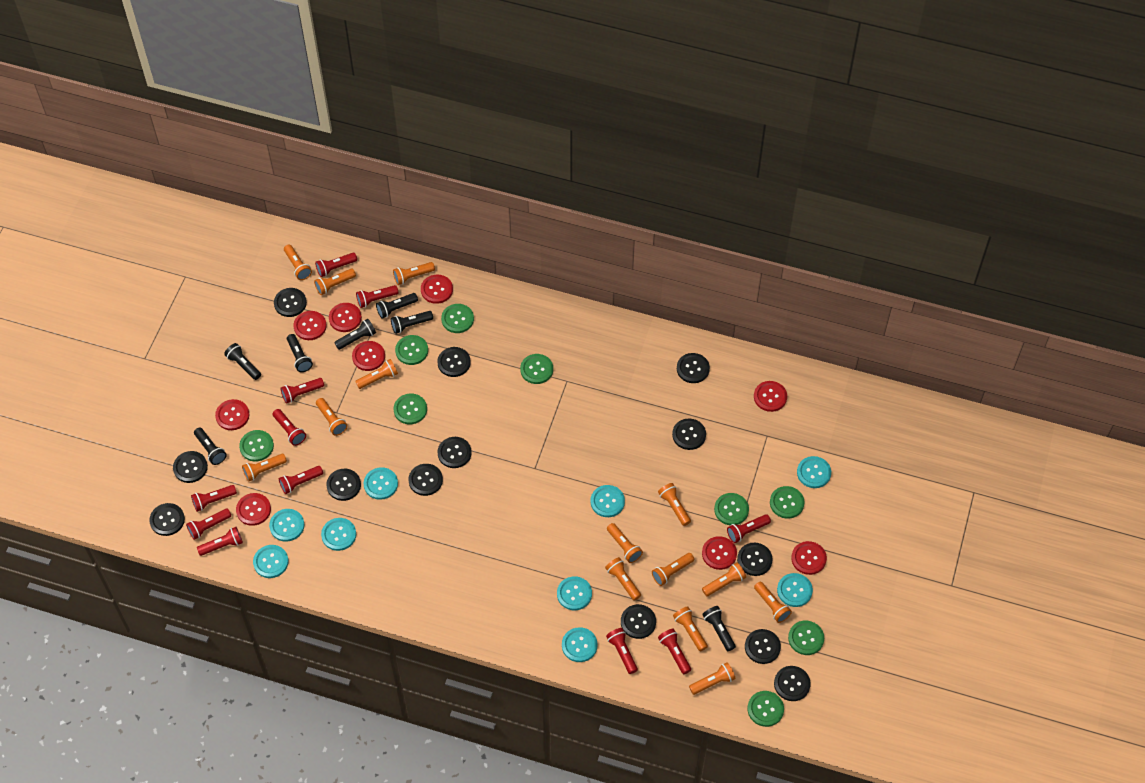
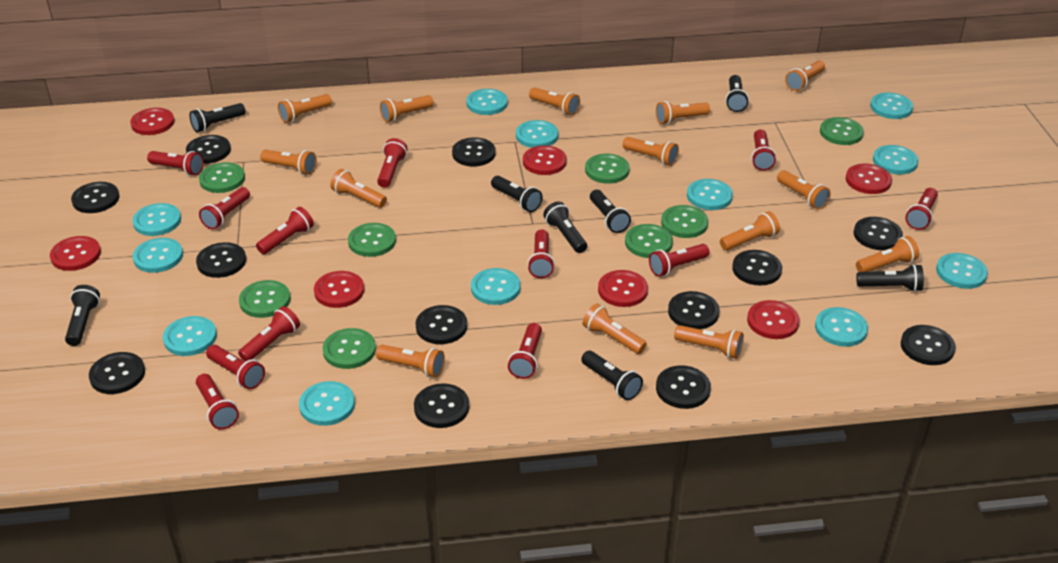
black button: 13 -> 12
black flashlight: 7 -> 8
green button: 9 -> 8
red button: 9 -> 7
red flashlight: 11 -> 12
turquoise button: 9 -> 12

